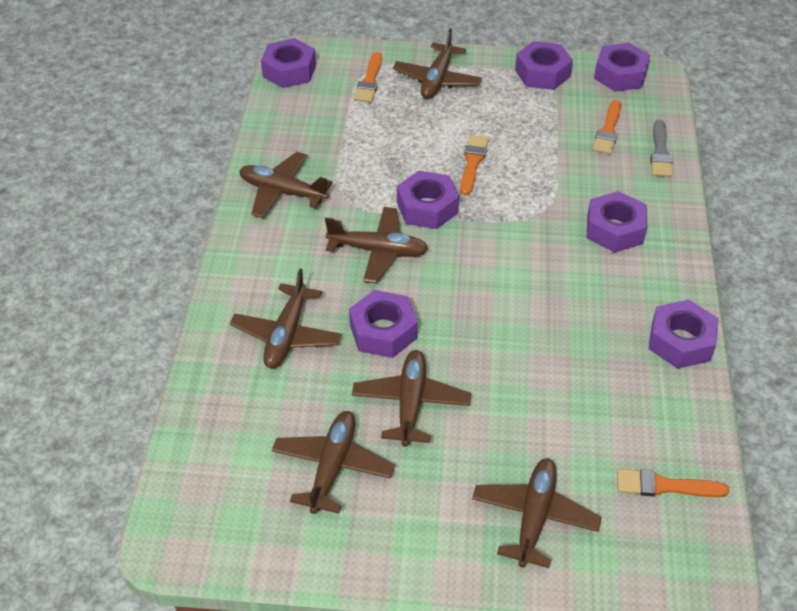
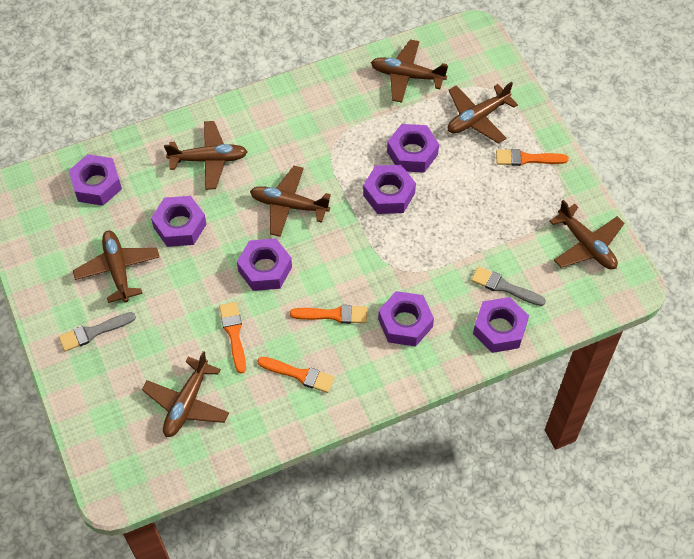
grey brush: 1 -> 2

